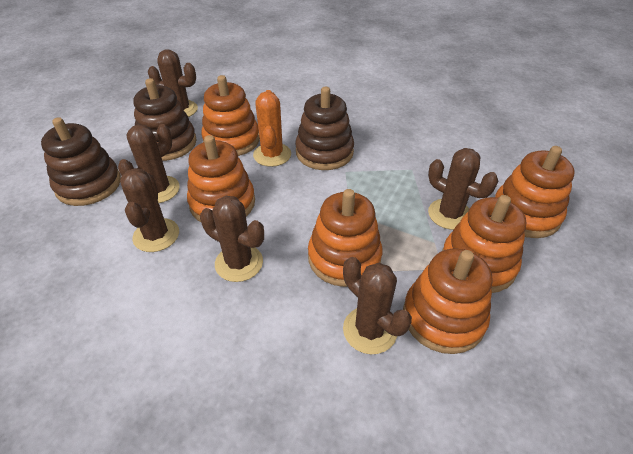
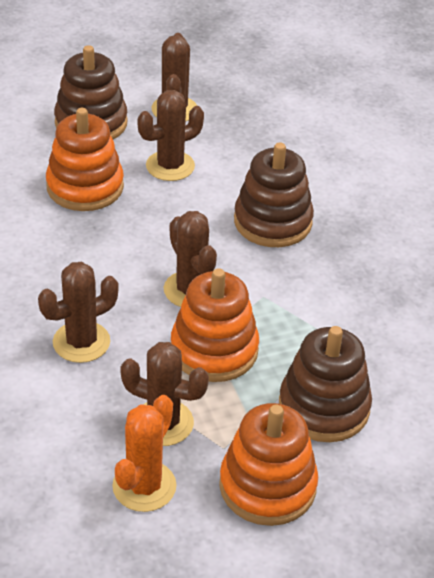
brown cactus: 6 -> 5
orange stacking toy: 6 -> 3

